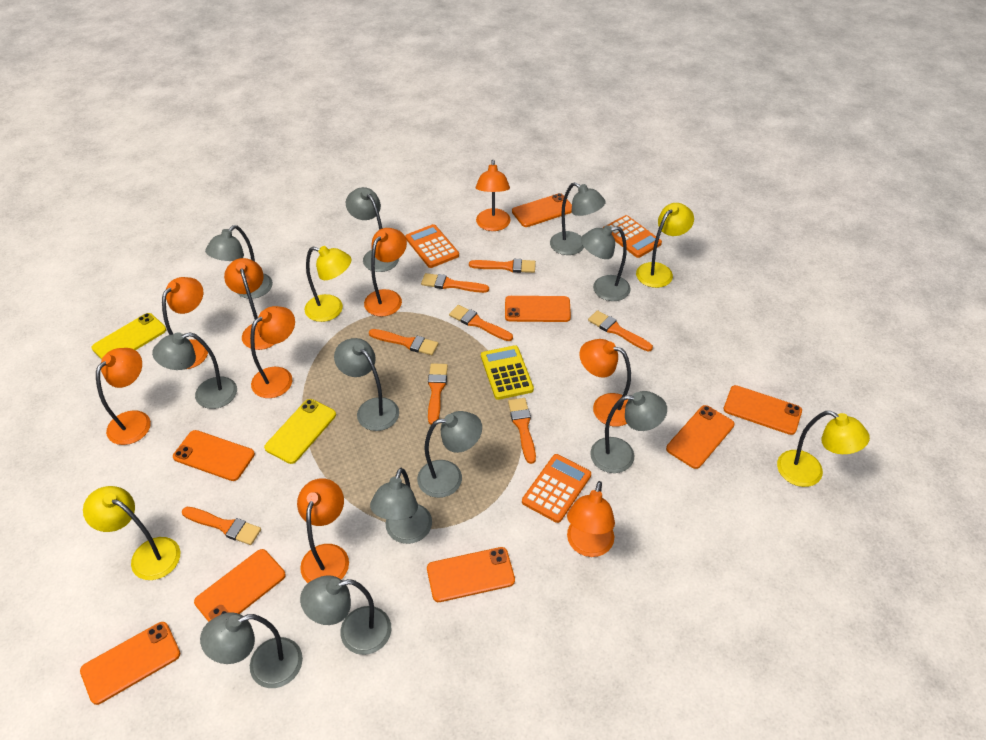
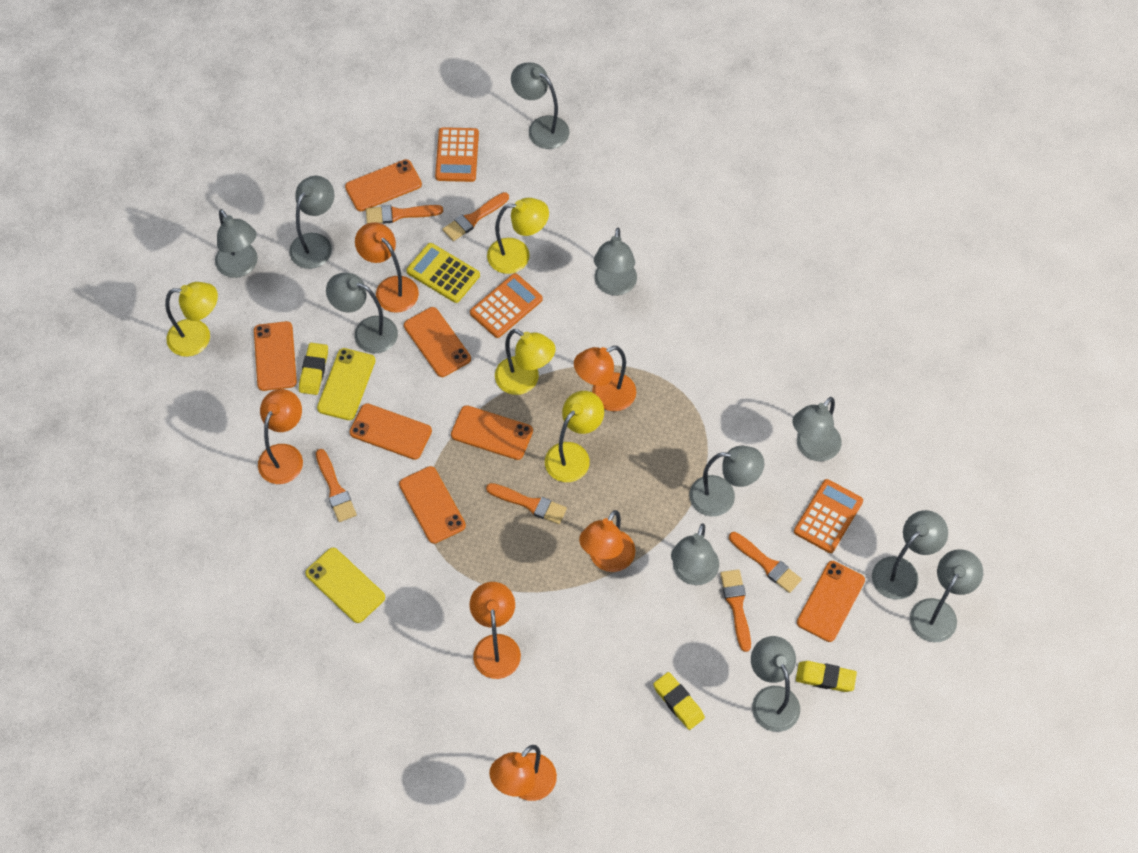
orange brush: 8 -> 6
orange lamp: 9 -> 6
orange phone: 8 -> 7
yellow eraser: 0 -> 3

